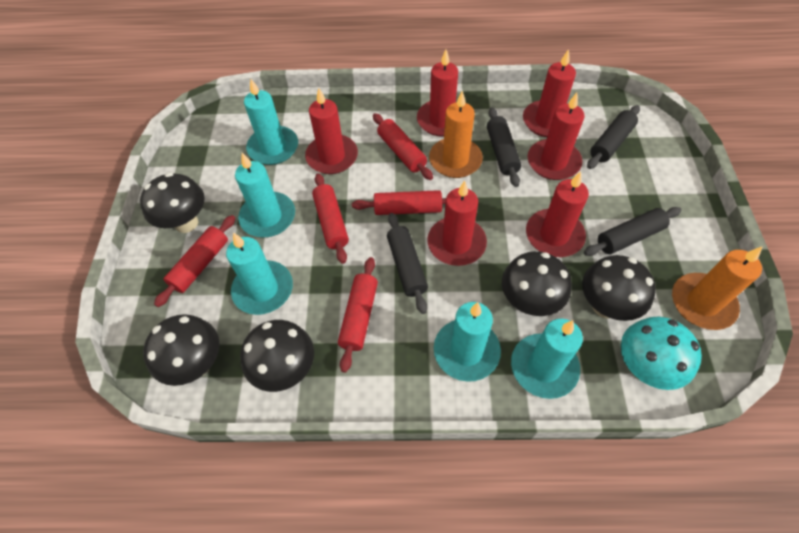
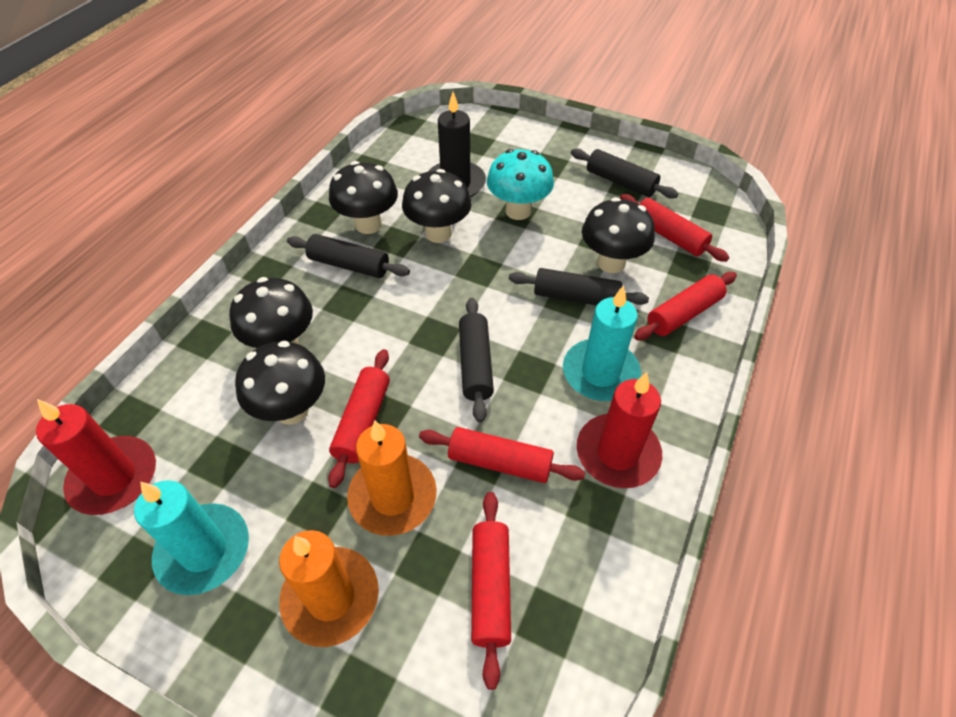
black candle: 0 -> 1
red candle: 6 -> 2
turquoise candle: 5 -> 2

